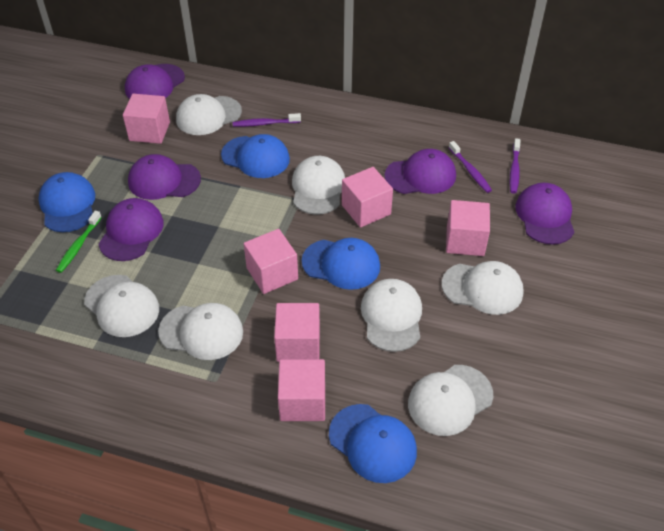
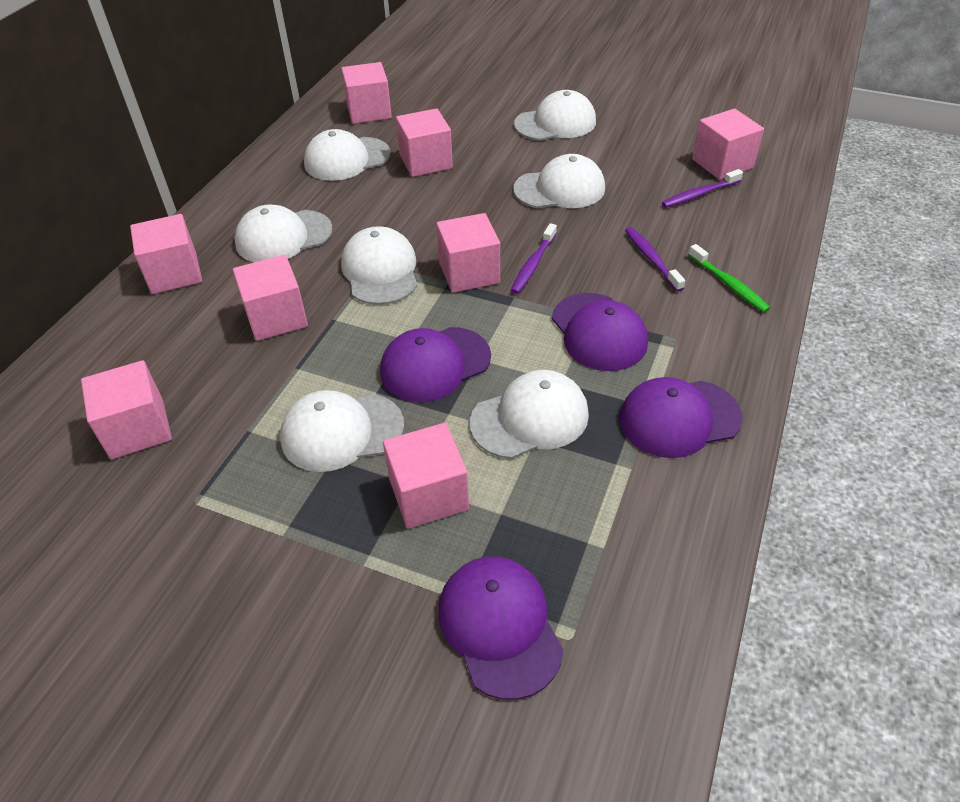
blue cap: 4 -> 0
pink cube: 6 -> 8
purple cap: 5 -> 4

